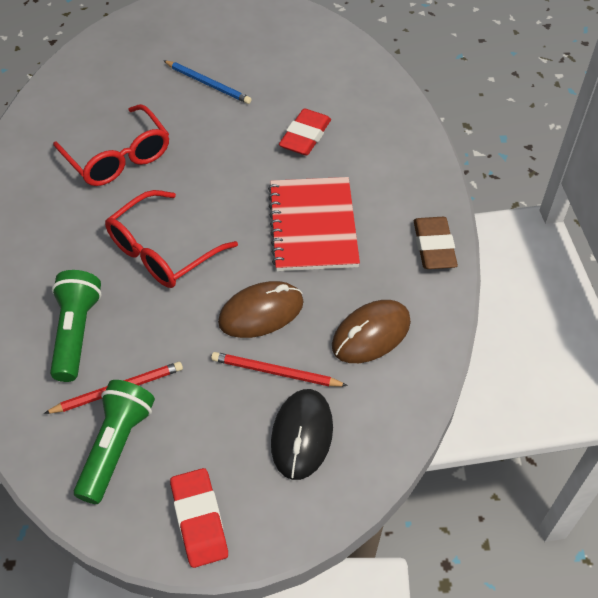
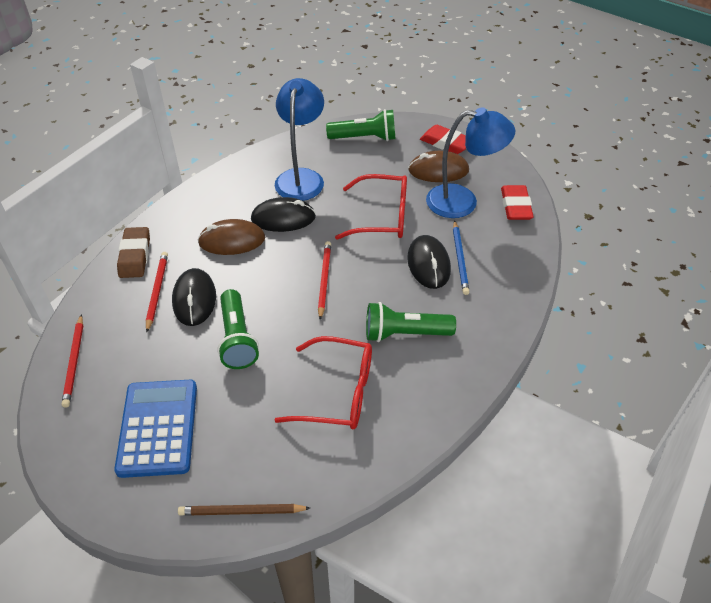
black mouse: 1 -> 3
blue calculator: 0 -> 1
blue lamp: 0 -> 2
brown pencil: 0 -> 1
green flashlight: 2 -> 3
red notebook: 1 -> 0
red pencil: 2 -> 3

